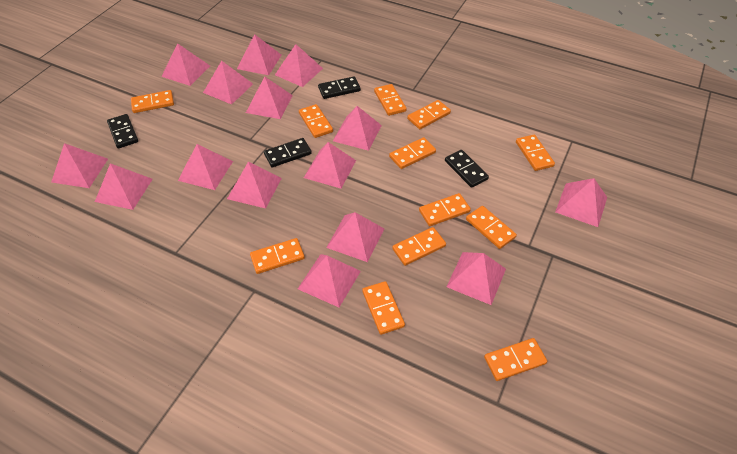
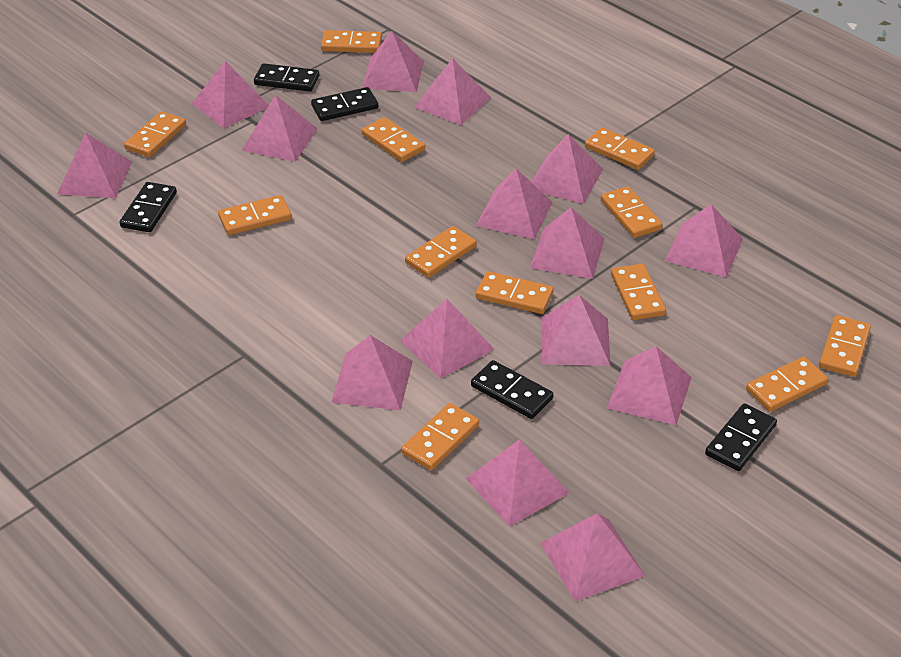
black domino: 4 -> 5

